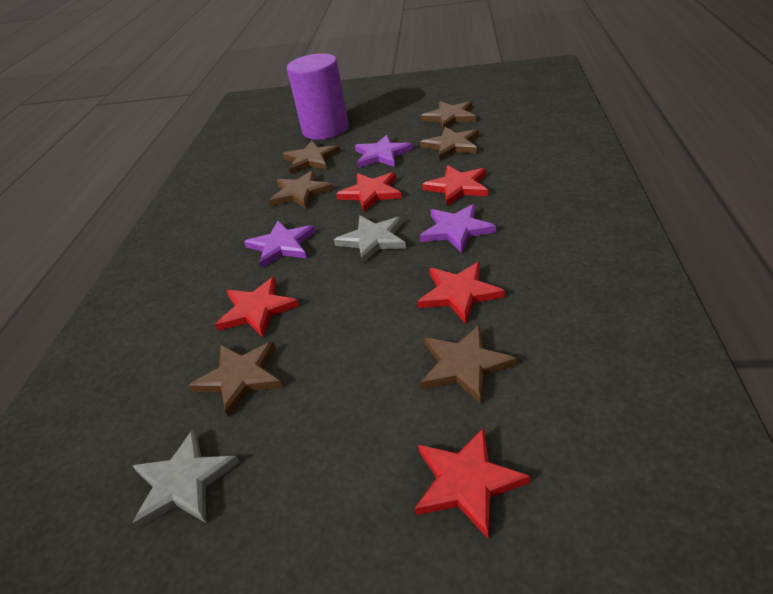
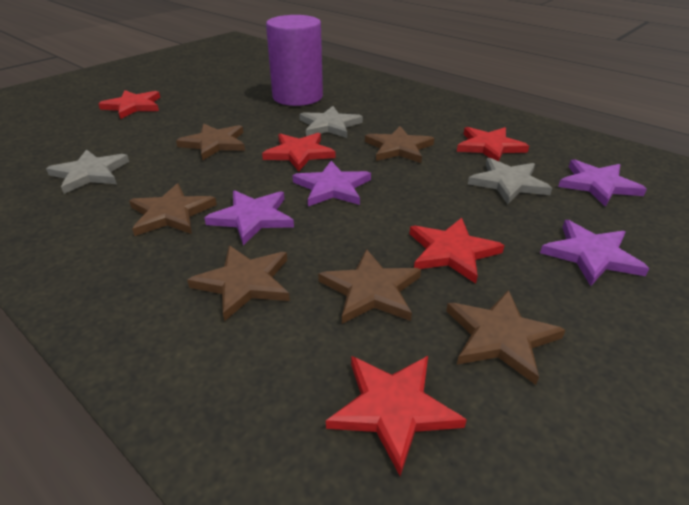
grey star: 2 -> 3
purple star: 3 -> 4

